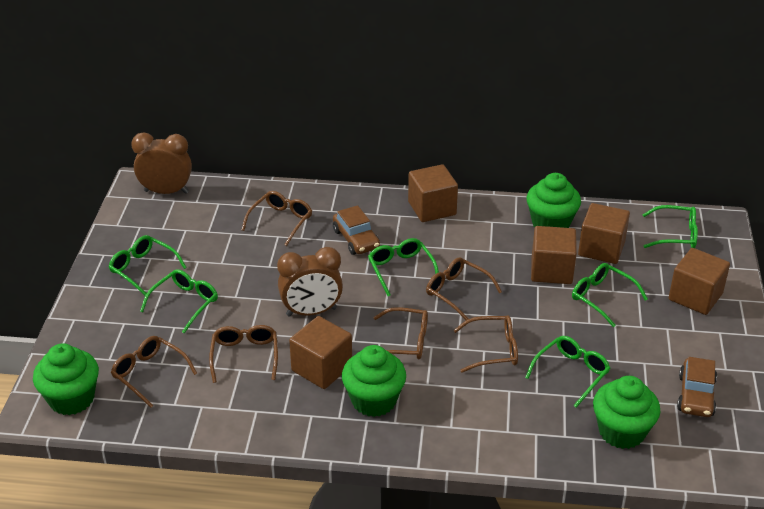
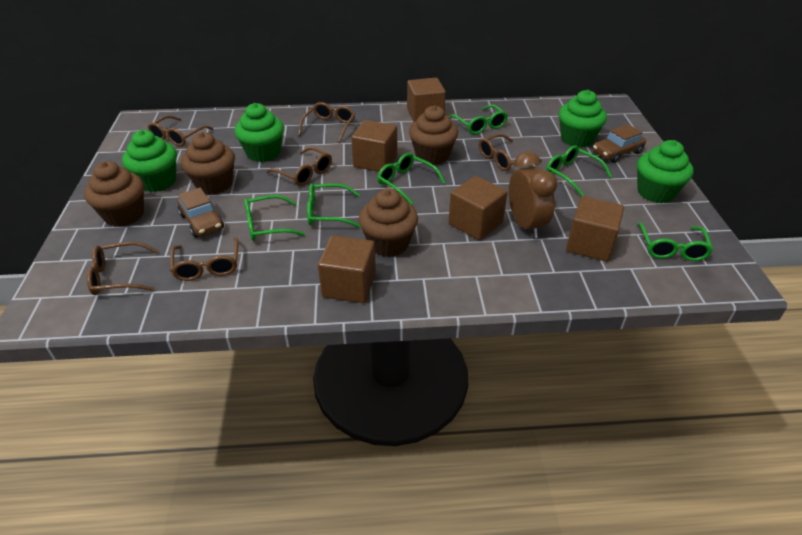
brown clock: 2 -> 1
brown cupcake: 0 -> 4

